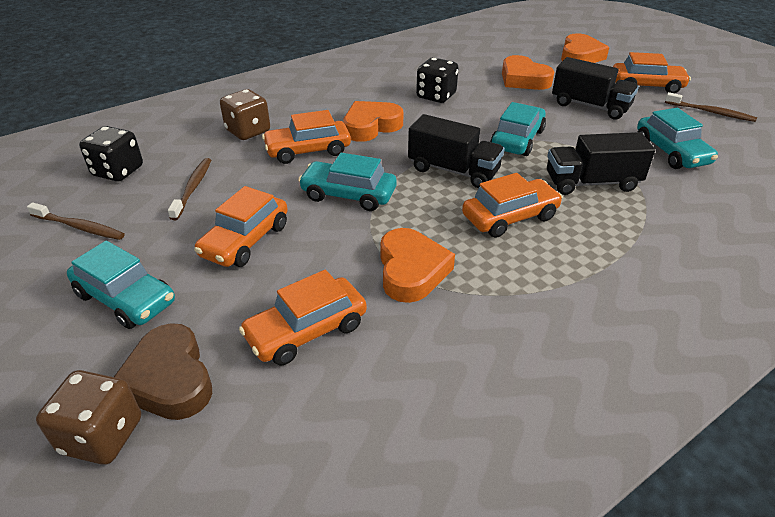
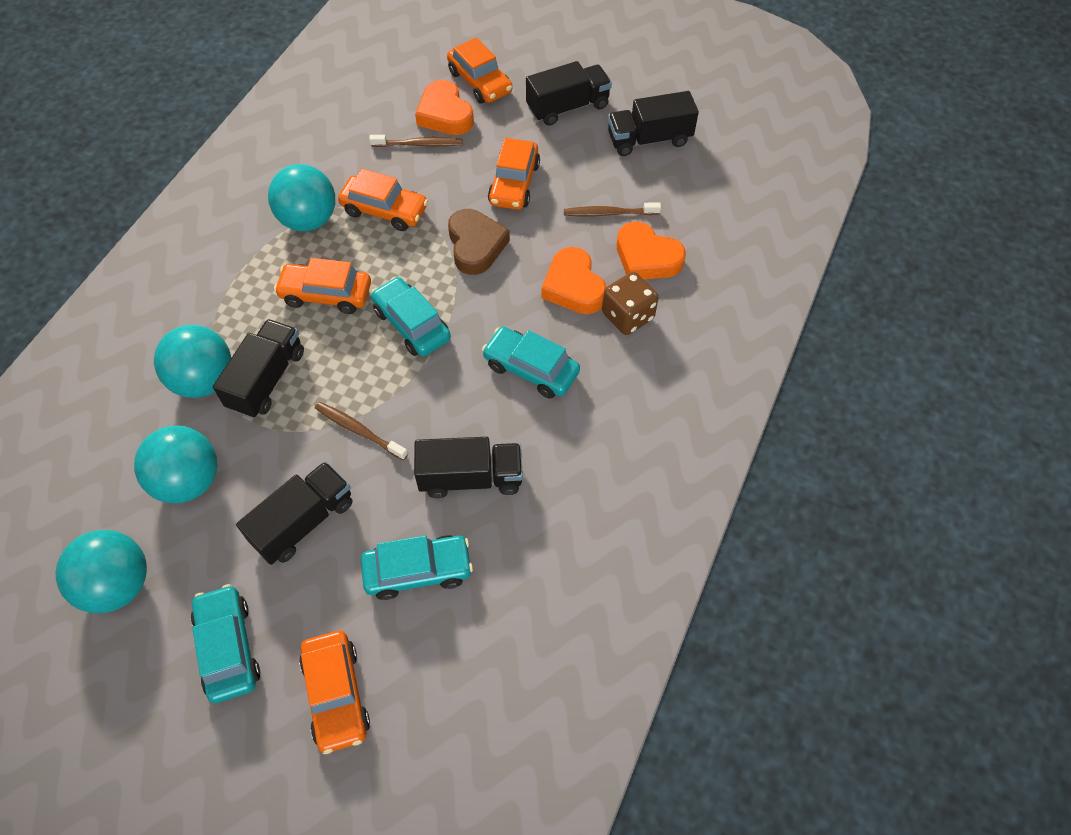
black dice: 2 -> 0
black truck: 3 -> 5
brown dice: 2 -> 1
orange heart: 4 -> 3
turquoise ball: 0 -> 4

